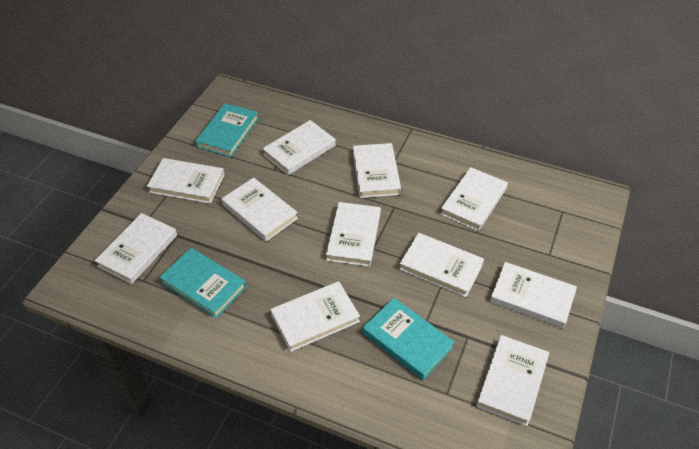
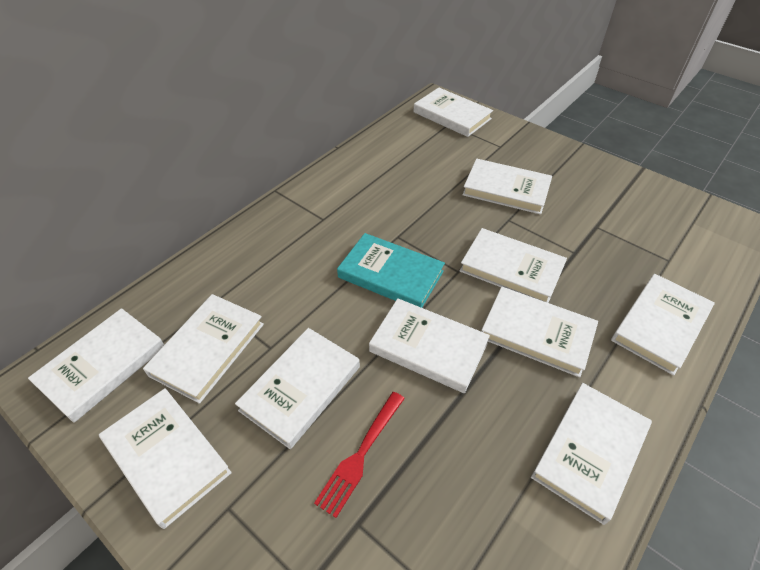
red fork: 0 -> 1
turquoise book: 3 -> 1

